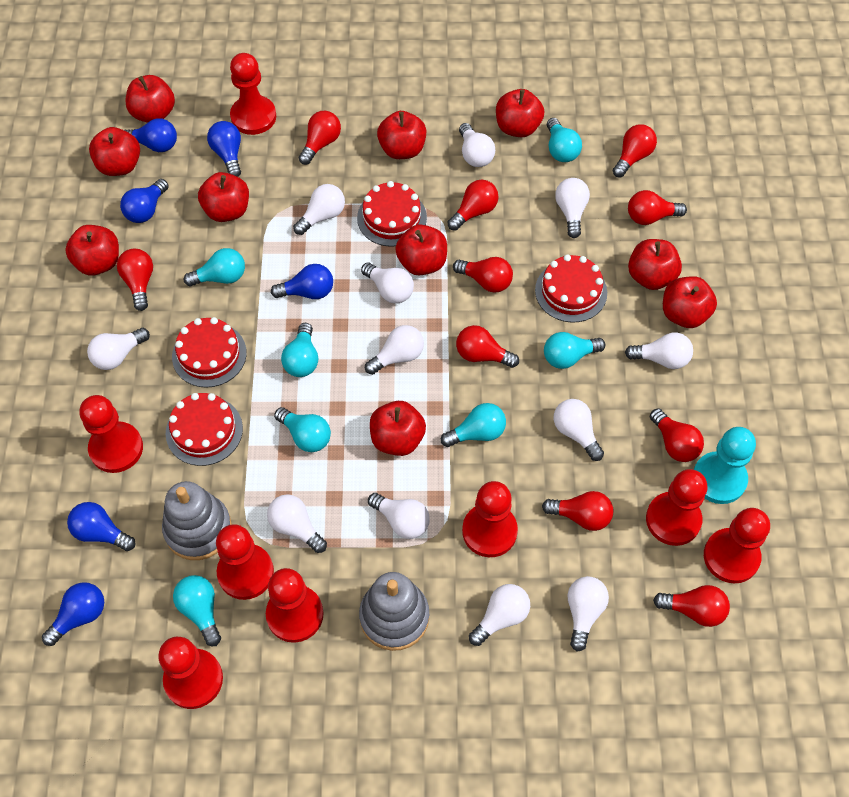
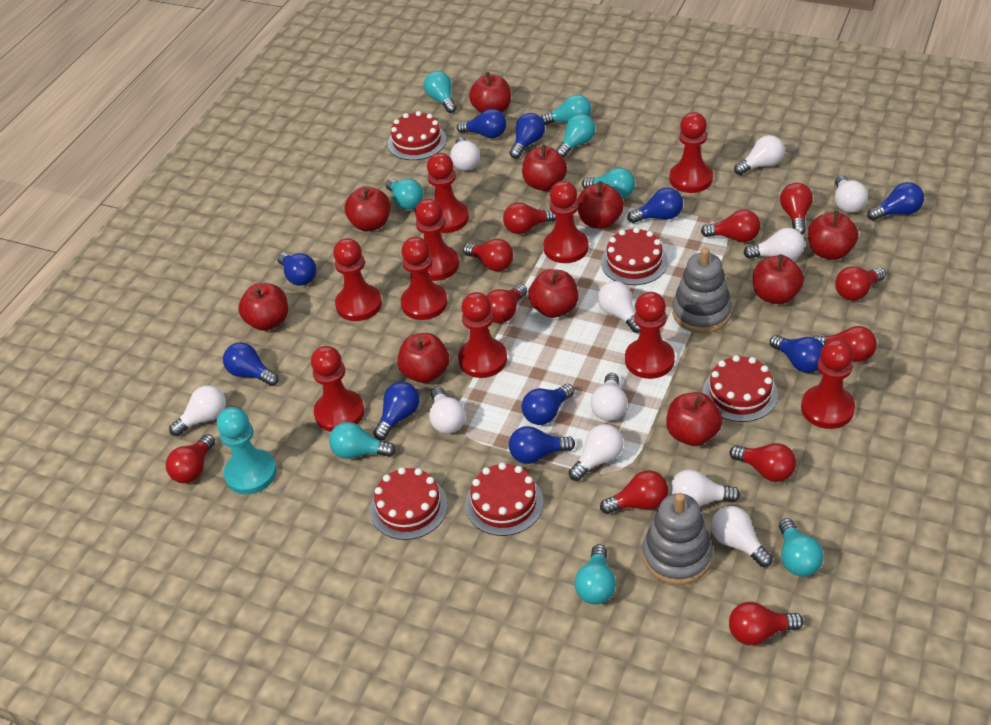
blue light bulb: 6 -> 10
red cake: 4 -> 5
red light bulb: 10 -> 11
red pawn: 8 -> 10
turquoise light bulb: 7 -> 8
white light bulb: 12 -> 11

